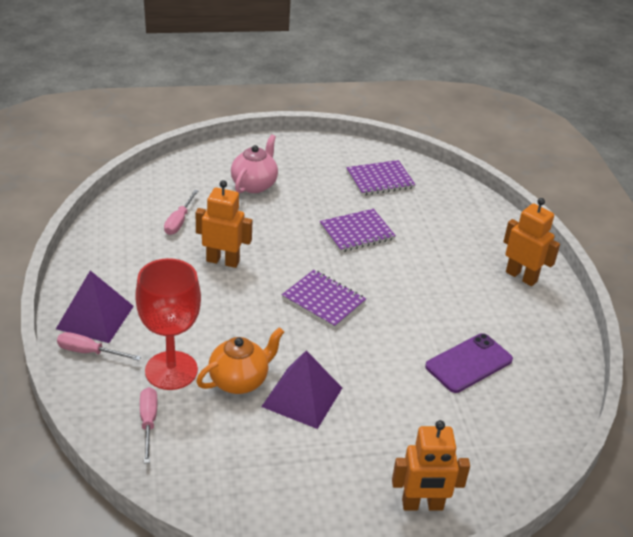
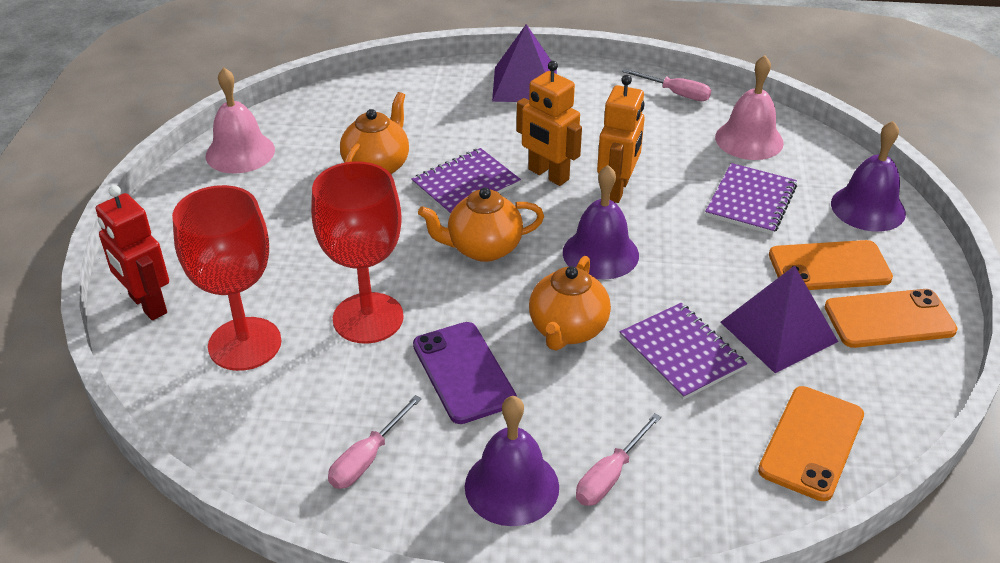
orange phone: 0 -> 3
orange robot: 3 -> 2
orange teapot: 1 -> 3
pink bell: 0 -> 2
pink teapot: 1 -> 0
purple bell: 0 -> 3
red goblet: 1 -> 2
red robot: 0 -> 1

